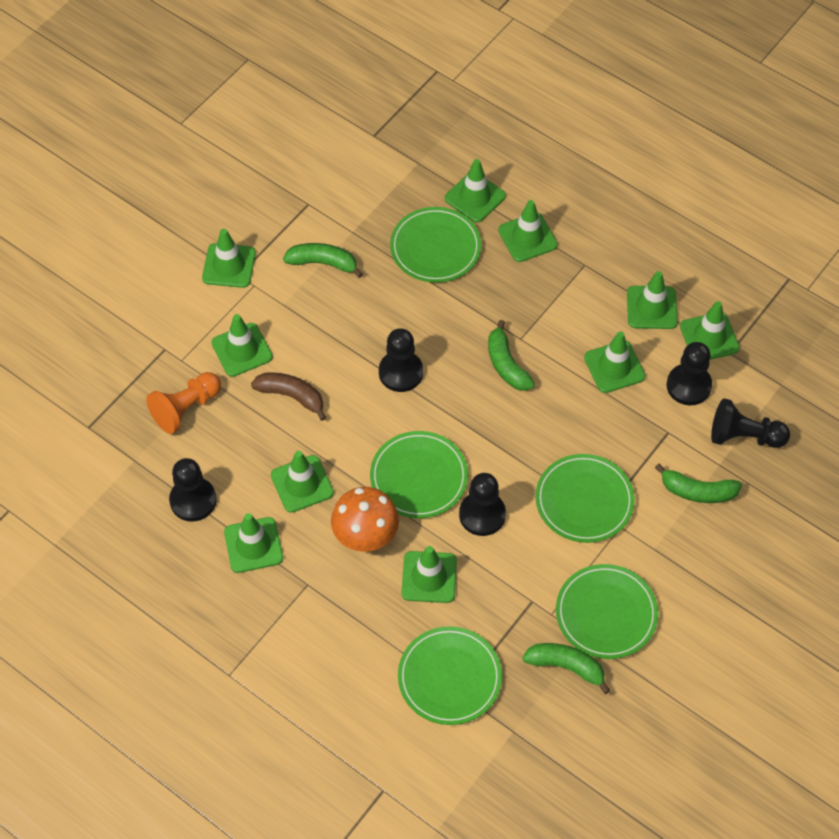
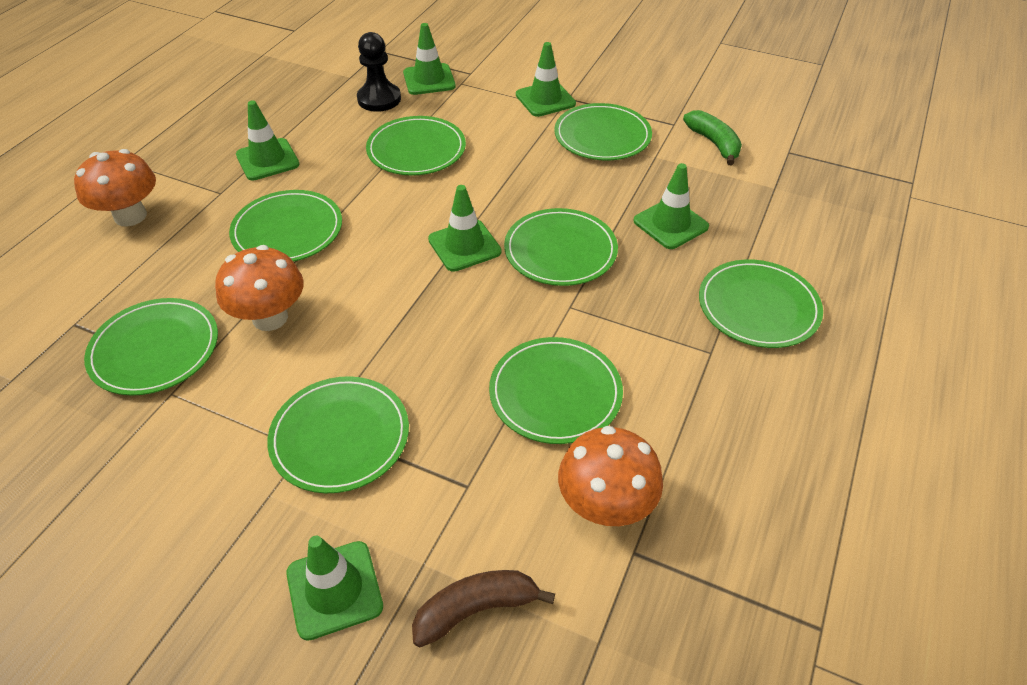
black pawn: 5 -> 1
green banana: 4 -> 1
green plate: 5 -> 8
green traffic cone: 10 -> 6
orange mushroom: 1 -> 3
orange pawn: 1 -> 0

